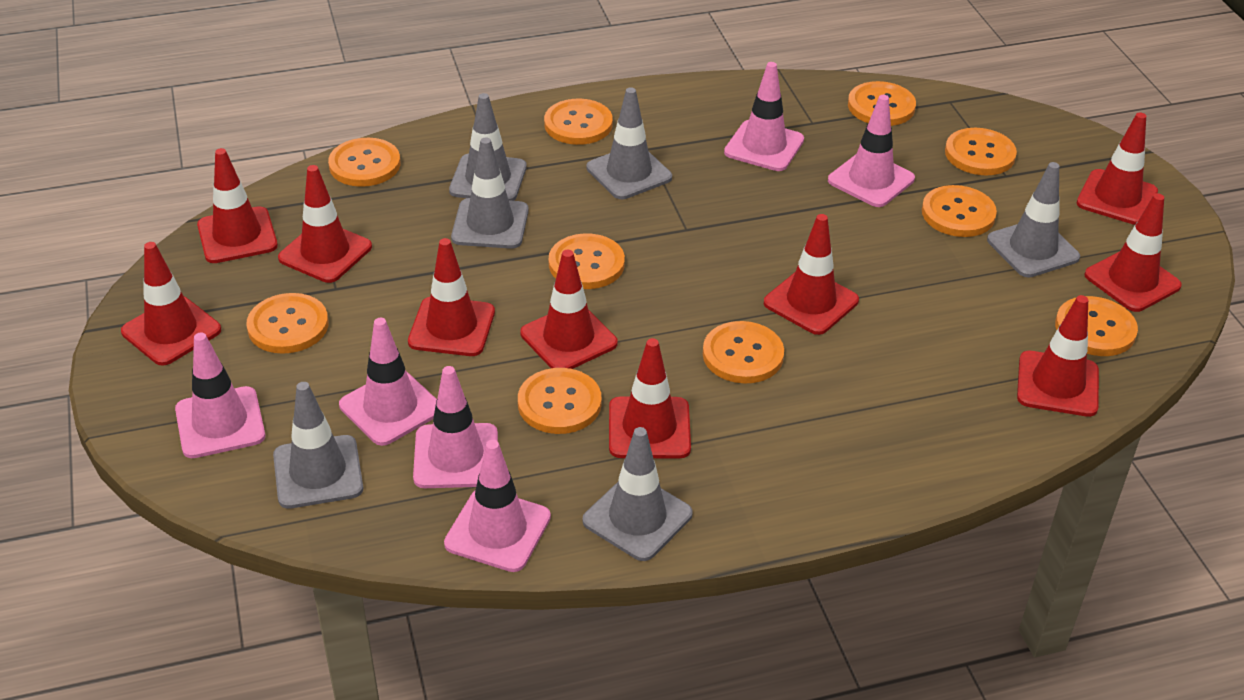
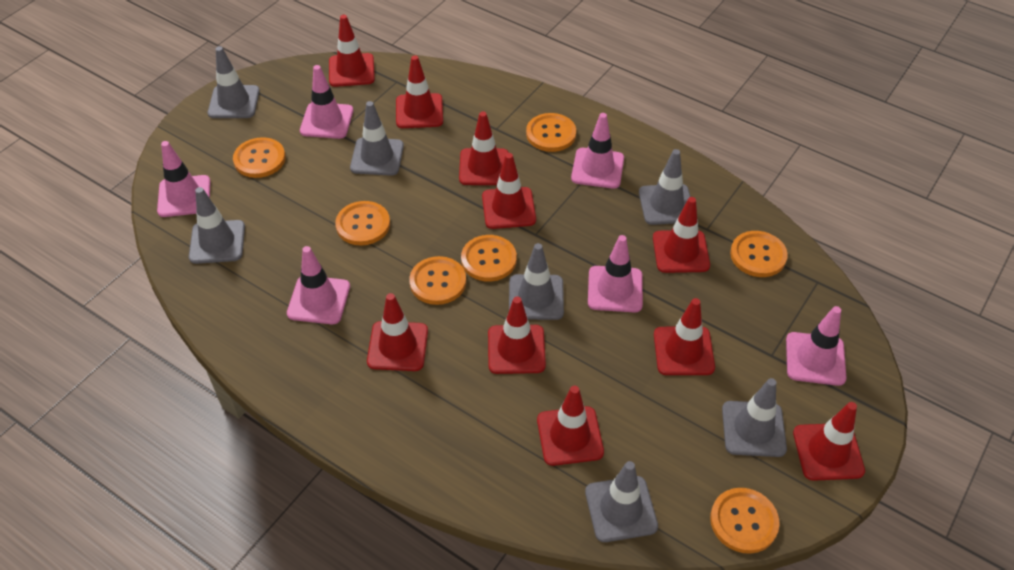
grey traffic cone: 6 -> 7
orange button: 10 -> 7

